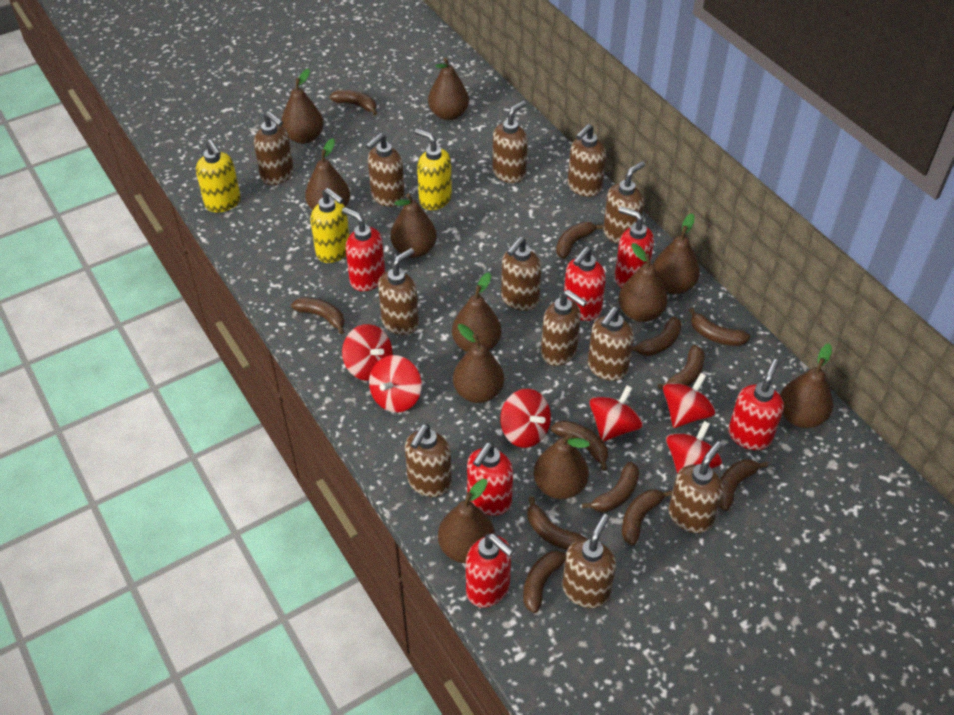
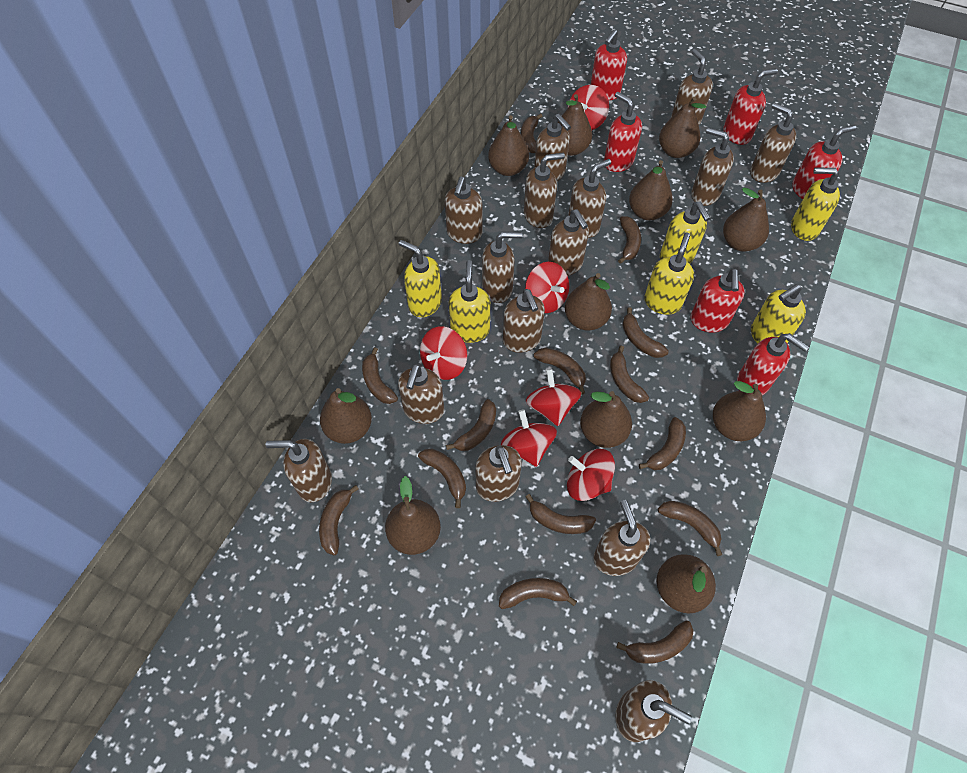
brown banana: 12 -> 14
brown soap dispenser: 12 -> 15
yellow soap dispenser: 3 -> 6

